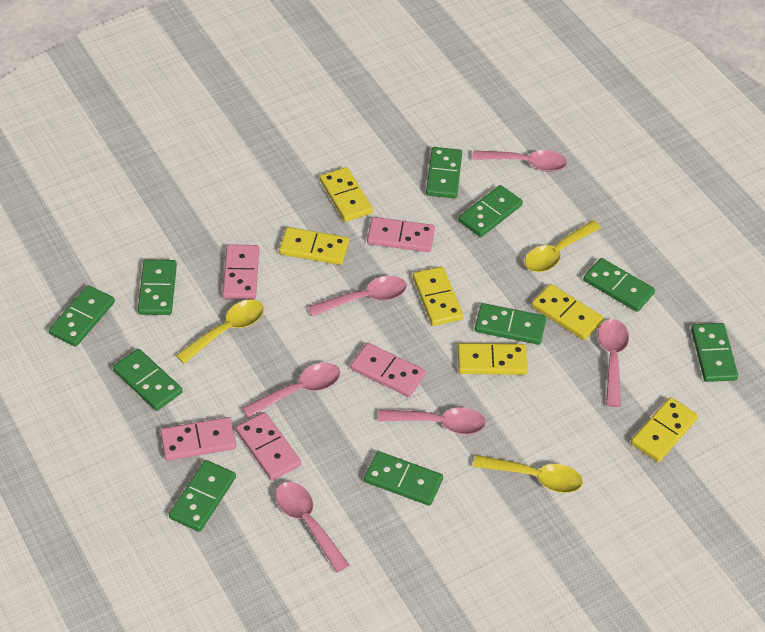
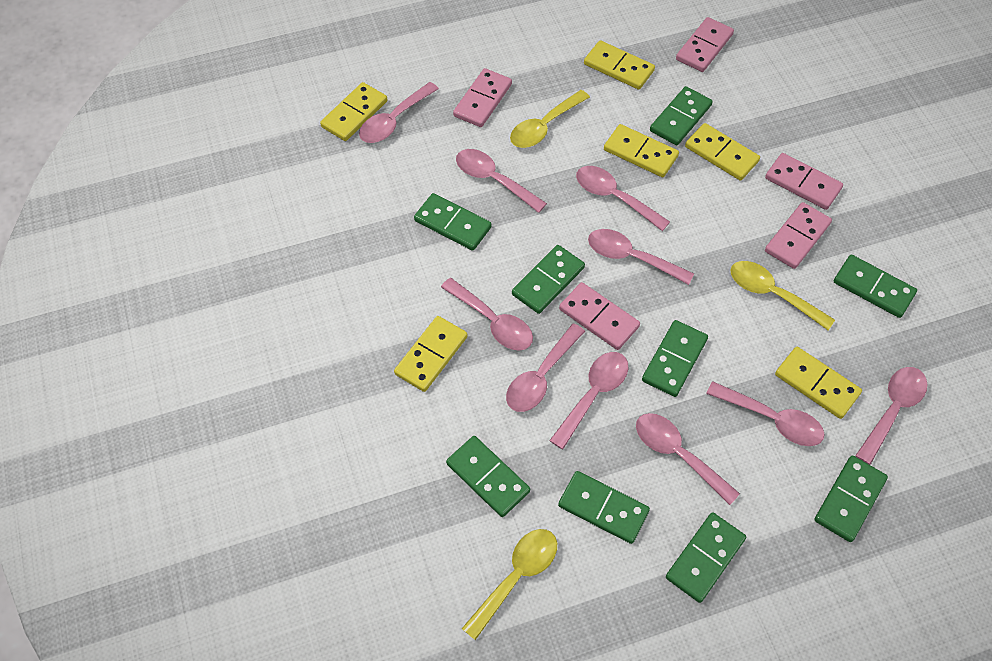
green domino: 10 -> 9
pink spoon: 6 -> 10

